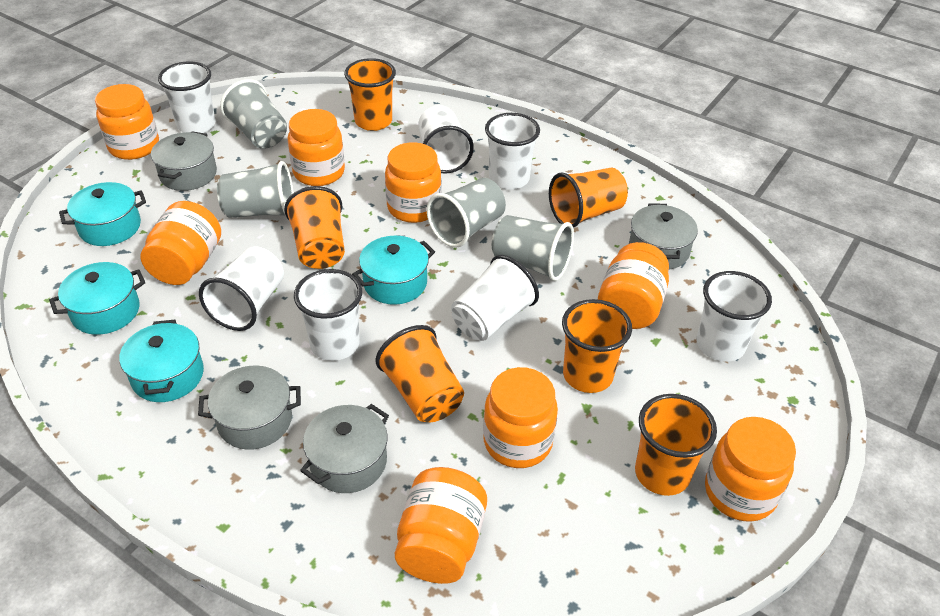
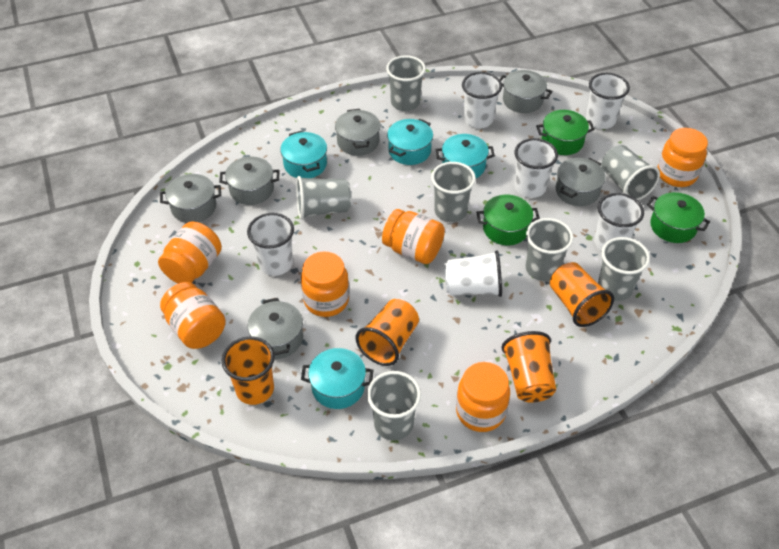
green pot: 0 -> 3
grey cup: 4 -> 7
grey pot: 4 -> 6
orange cup: 6 -> 4
orange jar: 8 -> 6
white cup: 7 -> 6

